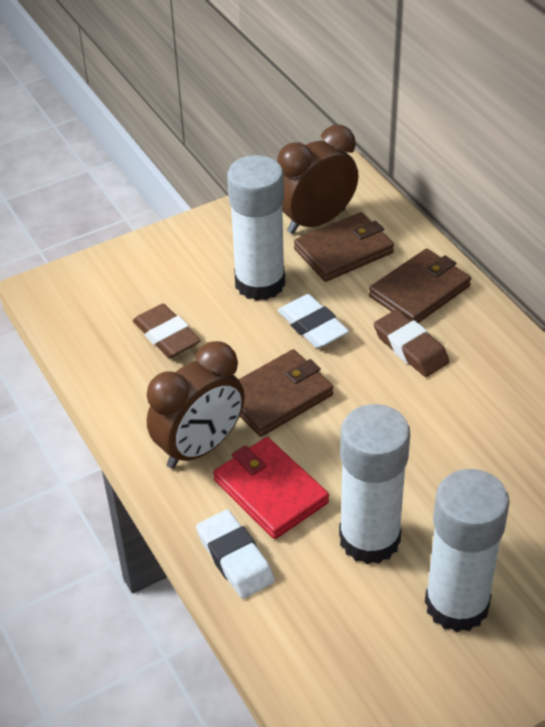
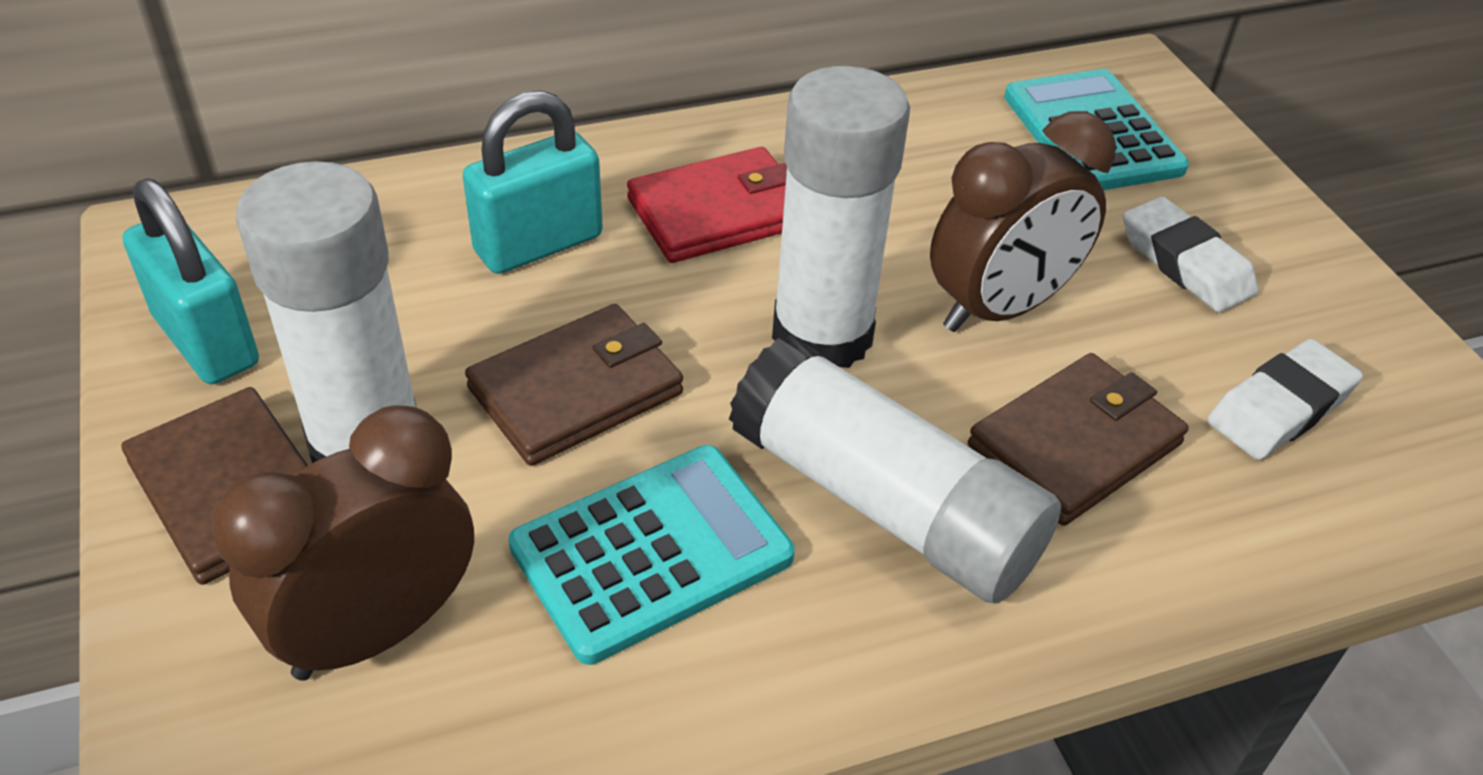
brown eraser: 2 -> 0
turquoise calculator: 0 -> 2
turquoise padlock: 0 -> 2

